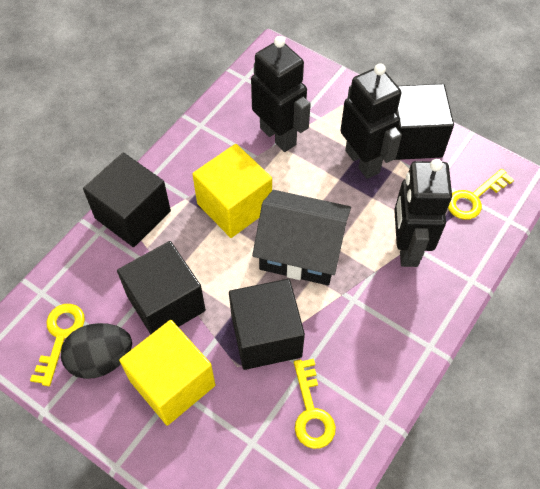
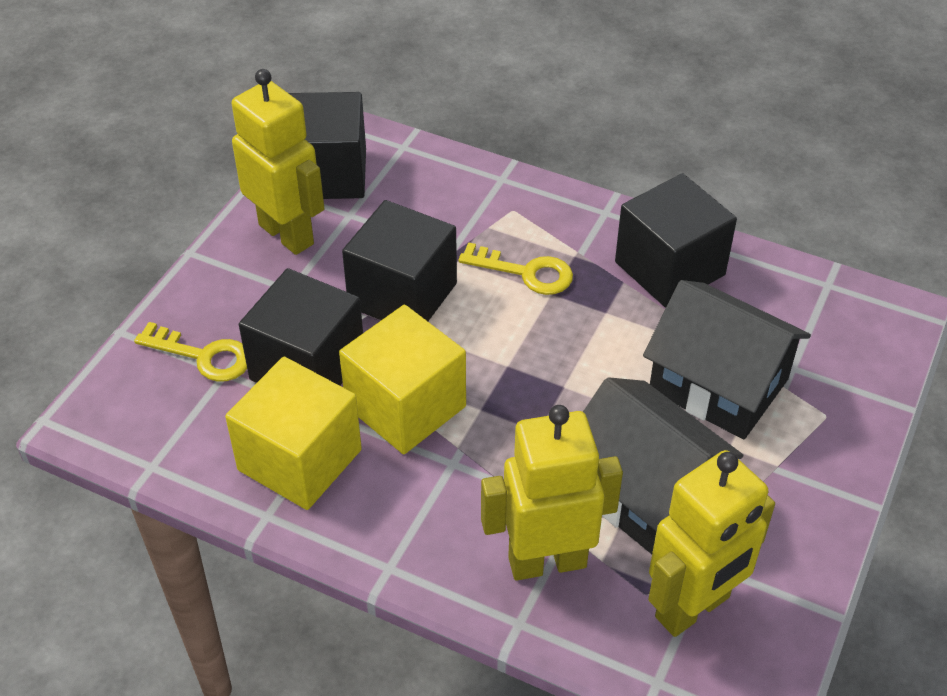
black egg: 1 -> 0
black house: 1 -> 2
black robot: 3 -> 0
yellow key: 3 -> 2
yellow robot: 0 -> 3

